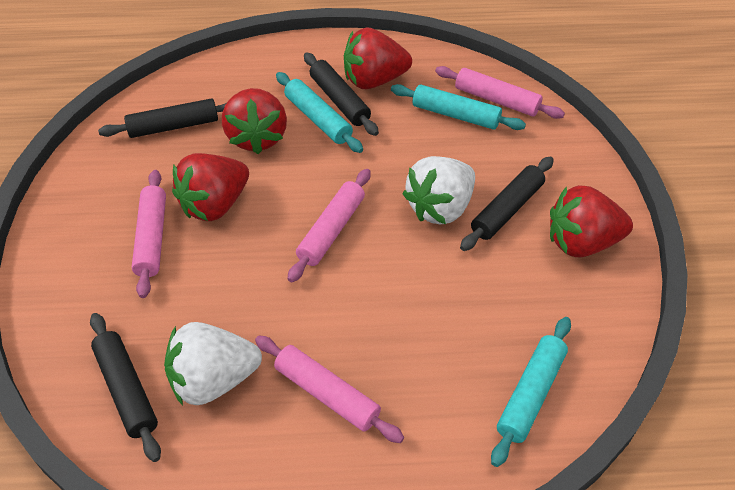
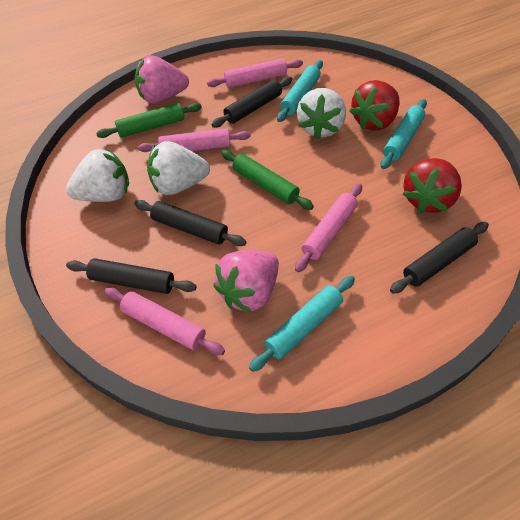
green rolling pin: 0 -> 2
pink strawberry: 0 -> 2
red strawberry: 4 -> 2
white strawberry: 2 -> 3

